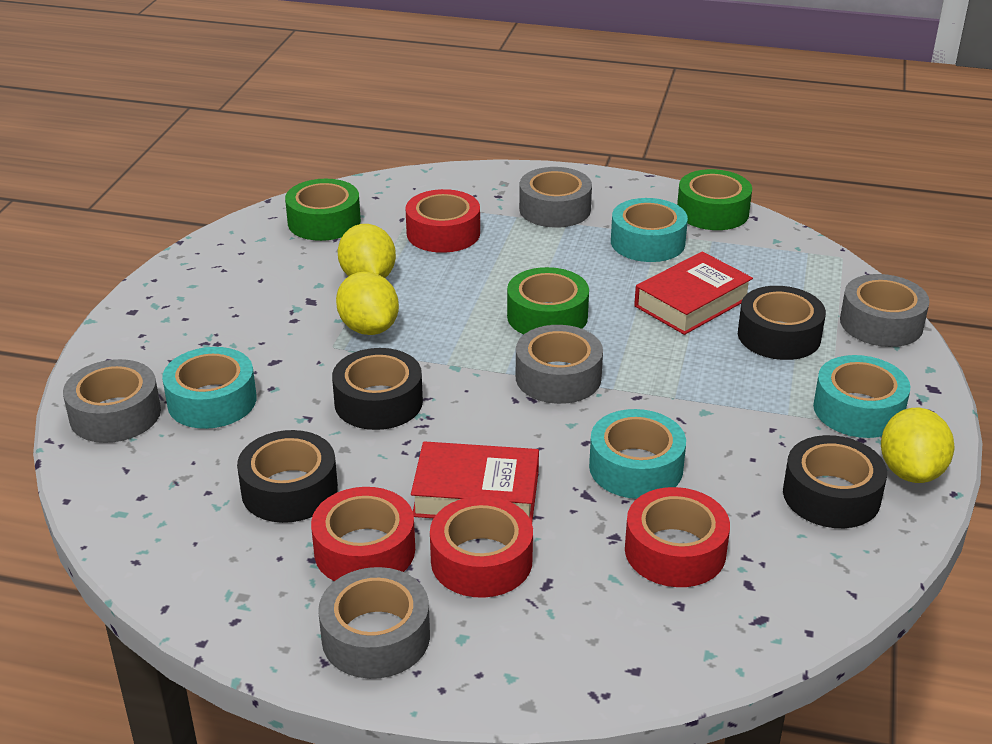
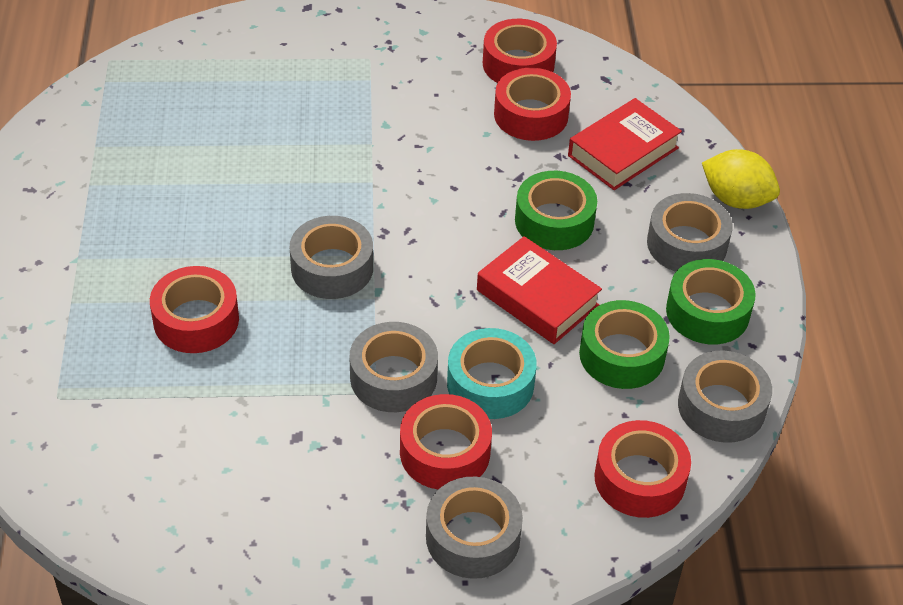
black tape: 4 -> 0
red tape: 4 -> 5
turquoise tape: 4 -> 1
yellow lemon: 3 -> 1

